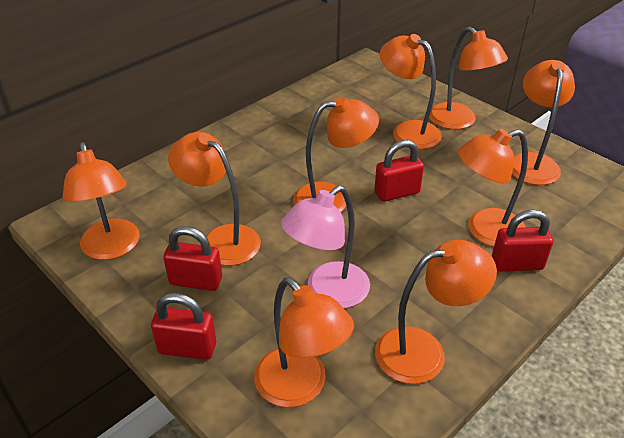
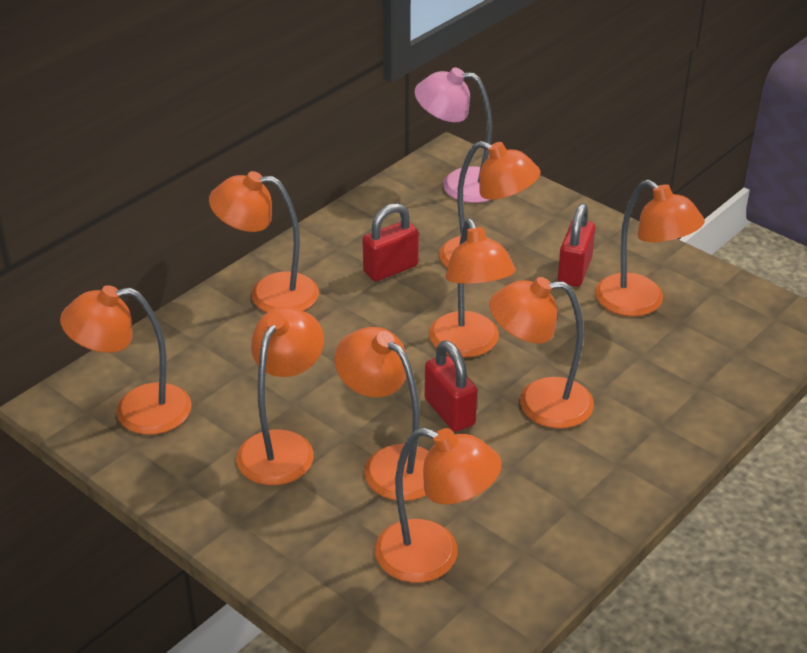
red padlock: 4 -> 3

